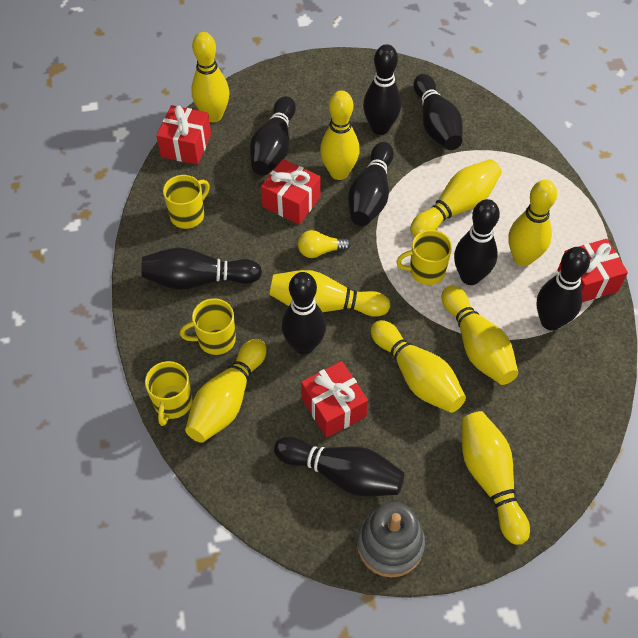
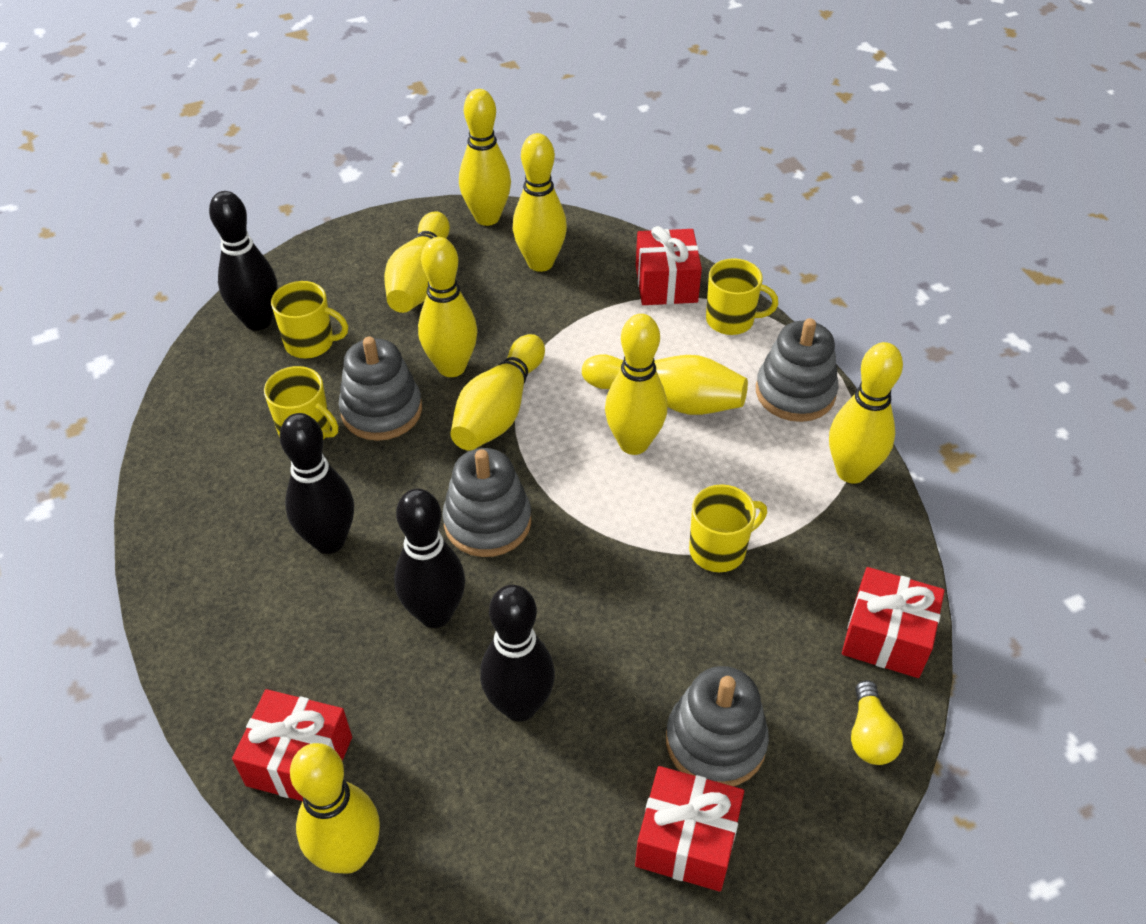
black bowling pin: 9 -> 4
grey stacking toy: 1 -> 4

